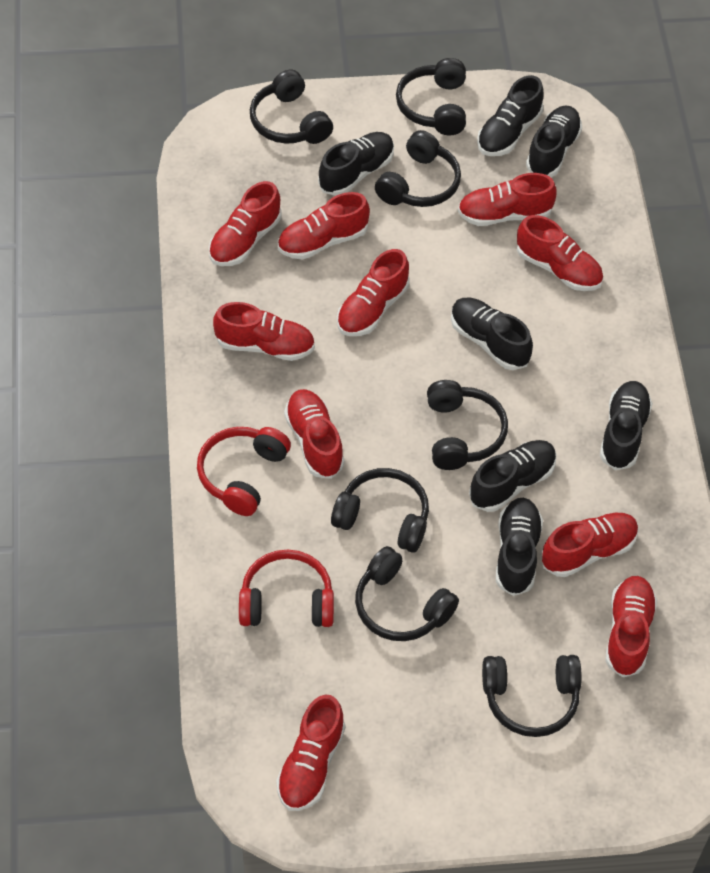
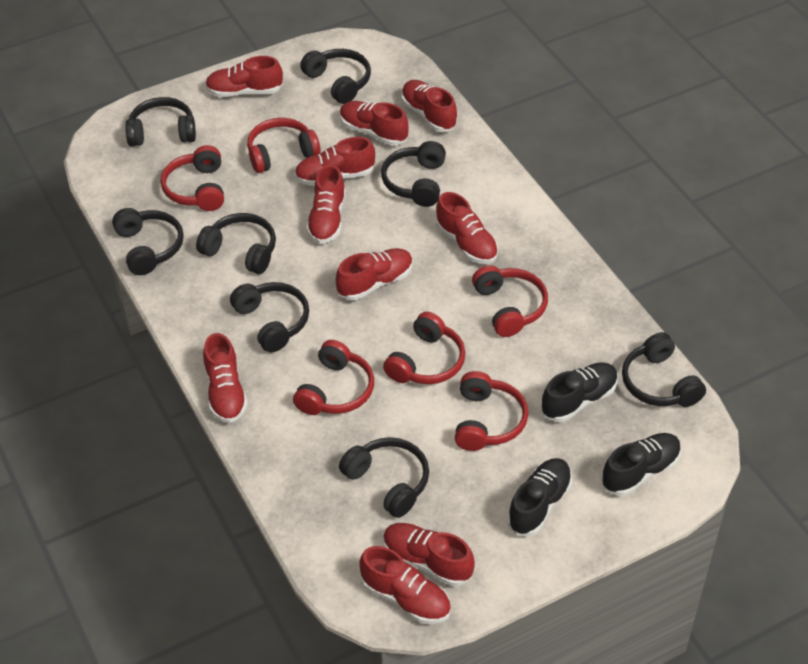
black headphones: 7 -> 8
black shoe: 7 -> 3
red headphones: 2 -> 6

